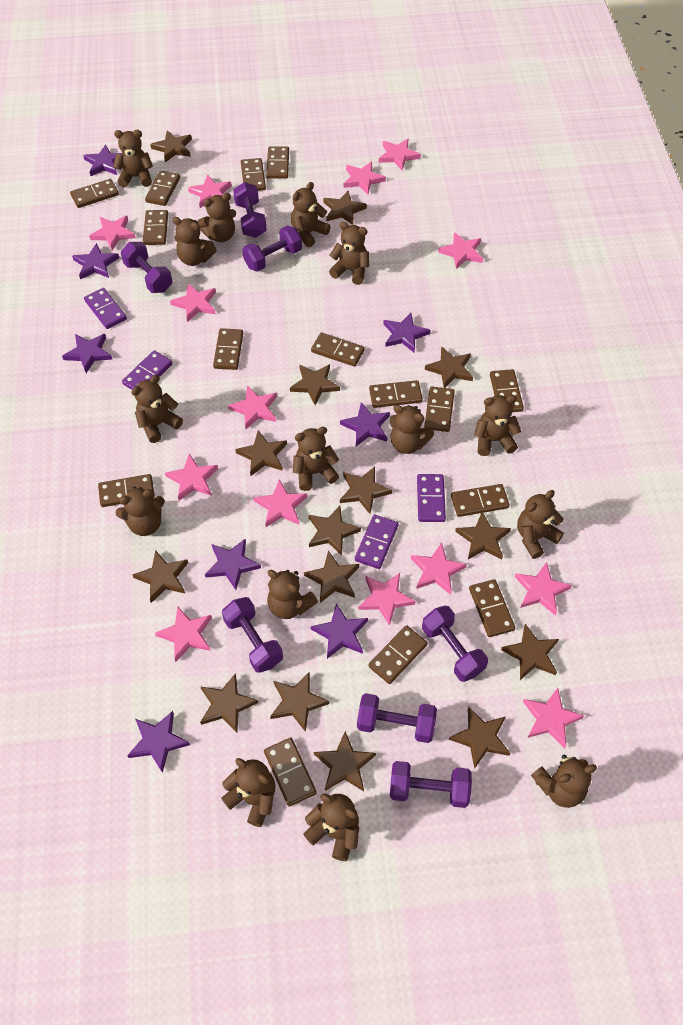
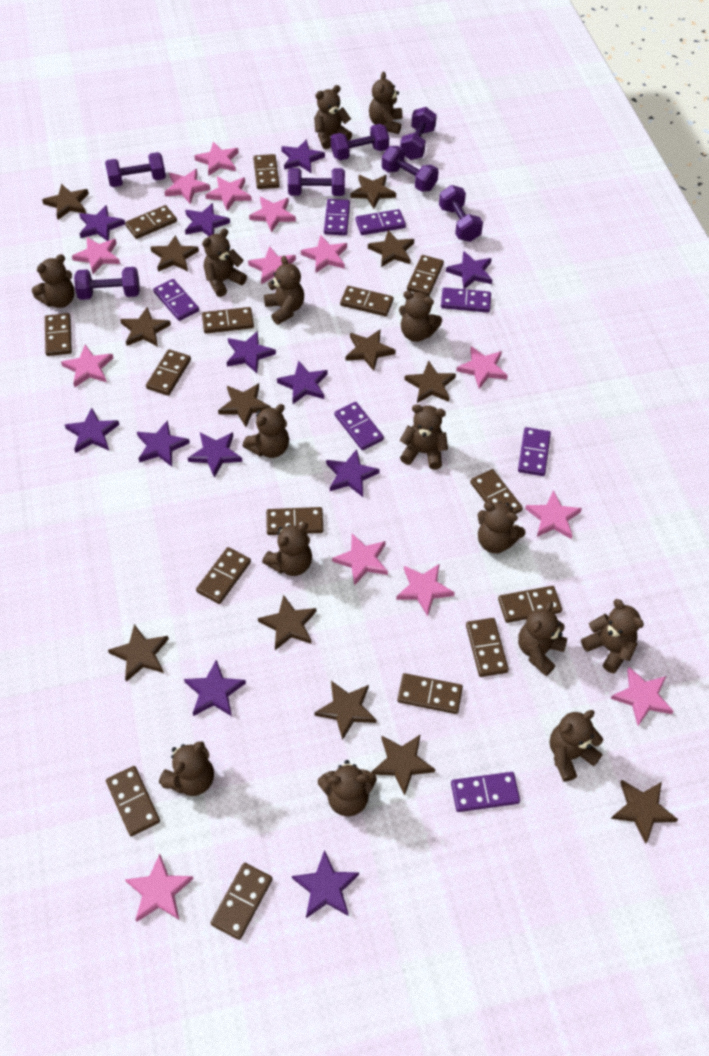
brown star: 15 -> 13
purple domino: 4 -> 7
purple star: 8 -> 12

